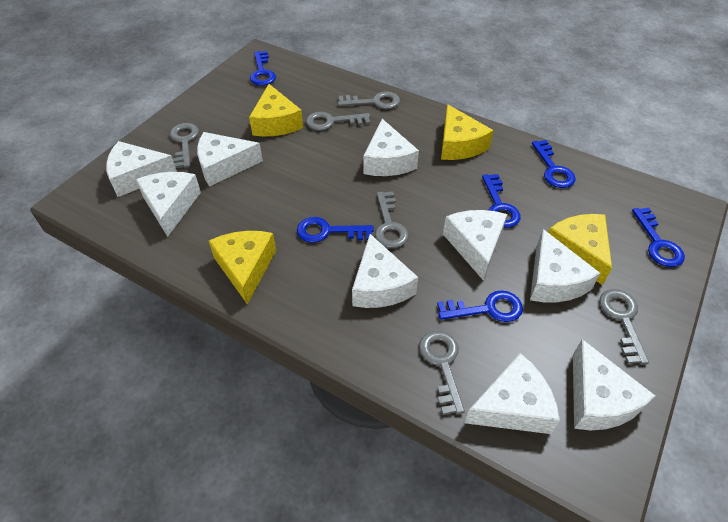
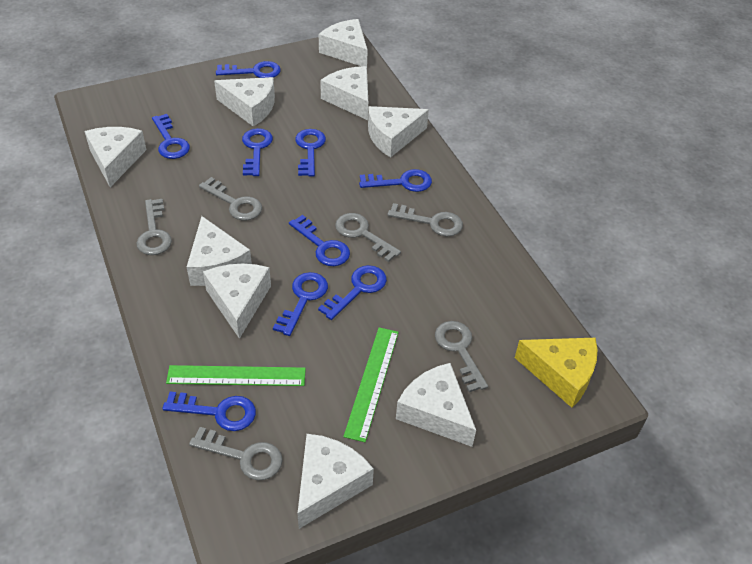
blue key: 6 -> 9
green ruler: 0 -> 2
yellow cheese: 4 -> 1

